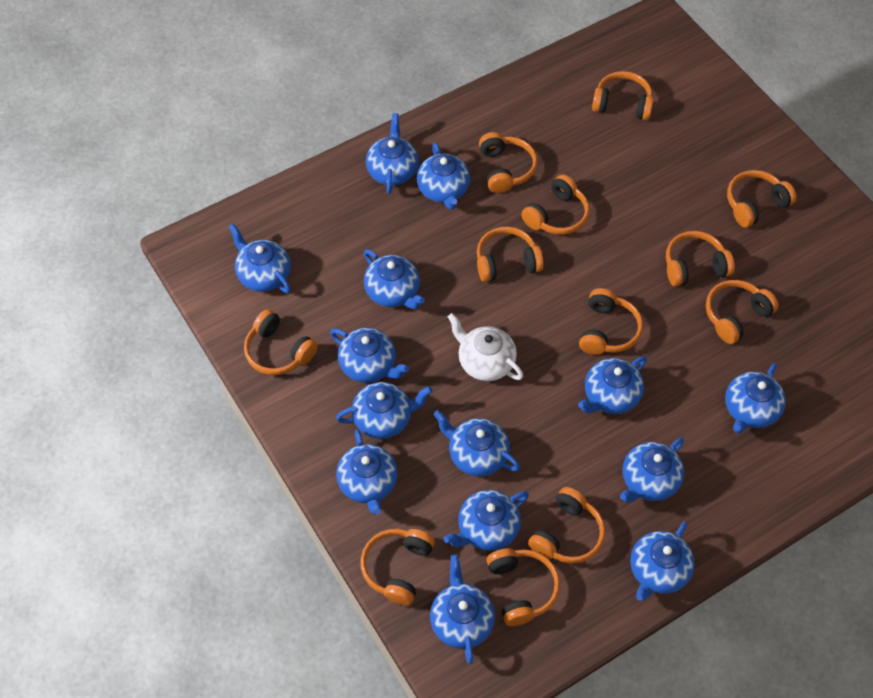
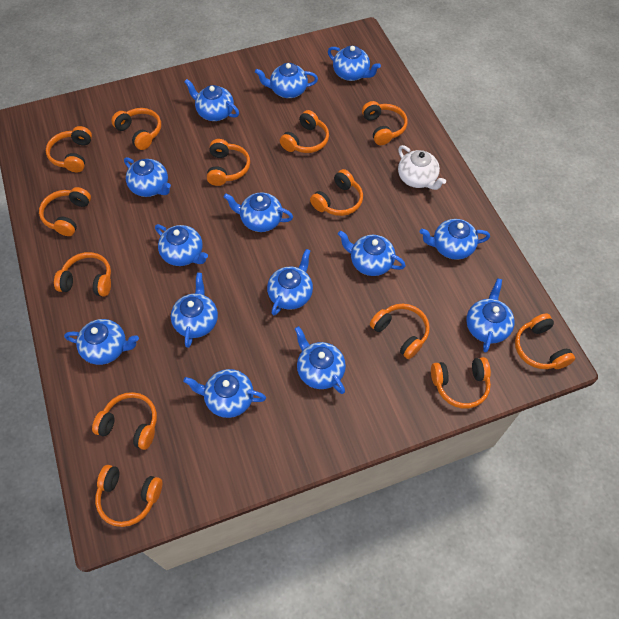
orange headphones: 12 -> 13

